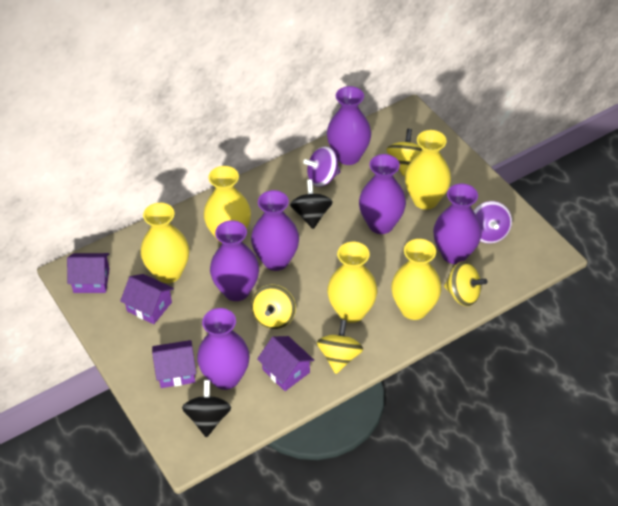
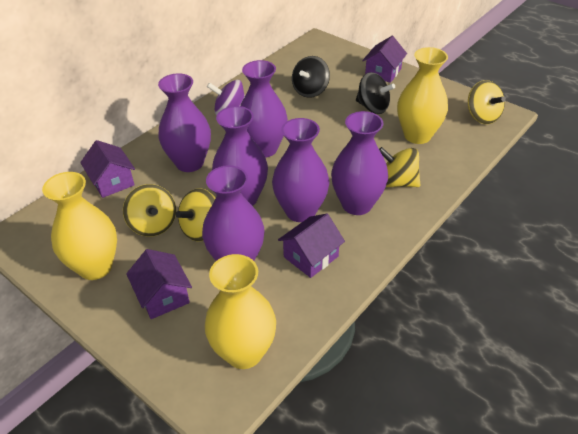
purple spinning top: 2 -> 1
yellow vase: 5 -> 3

